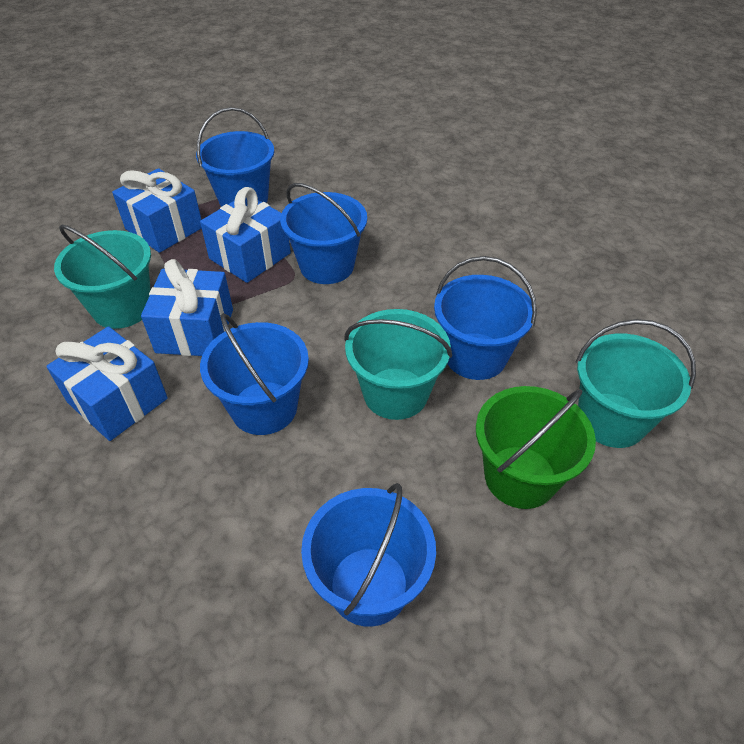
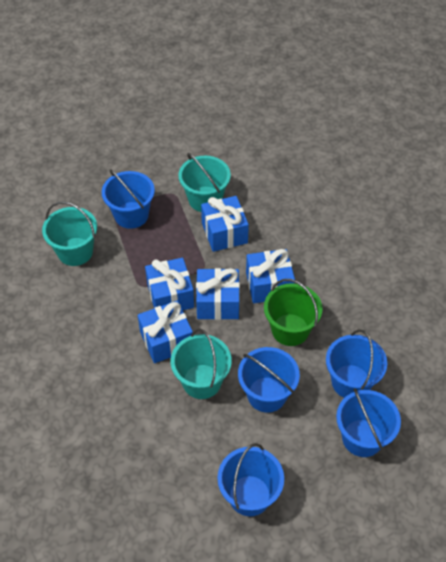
blue gift: 4 -> 5

